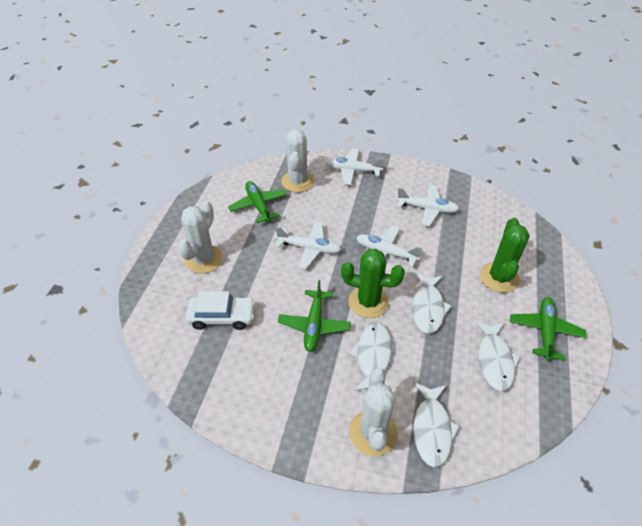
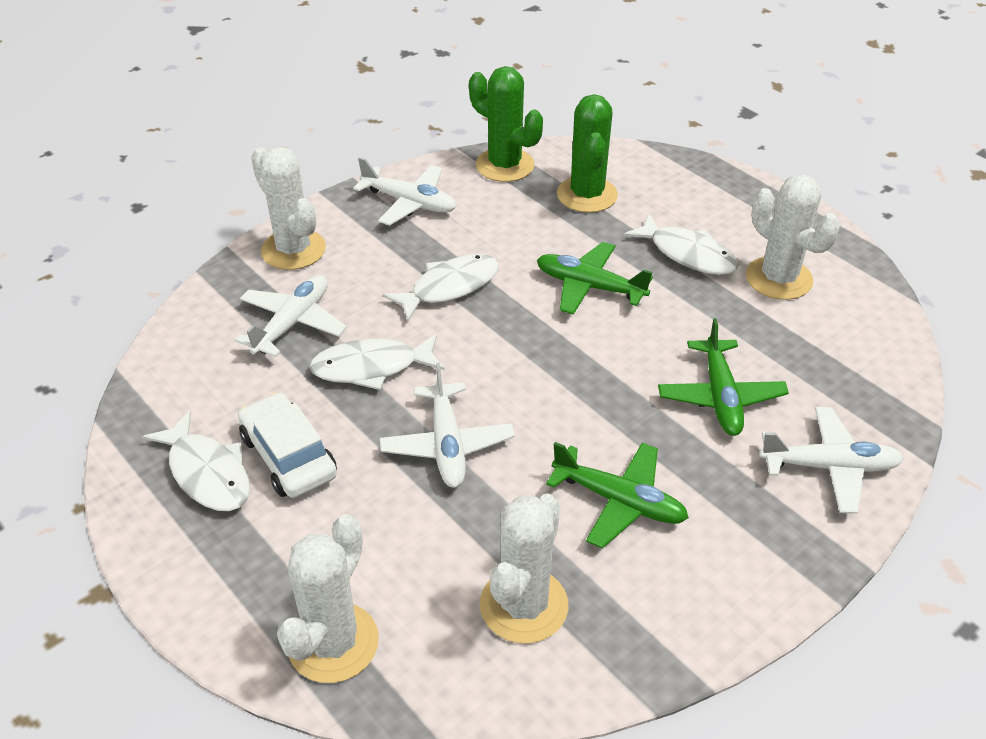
white cactus: 3 -> 4

